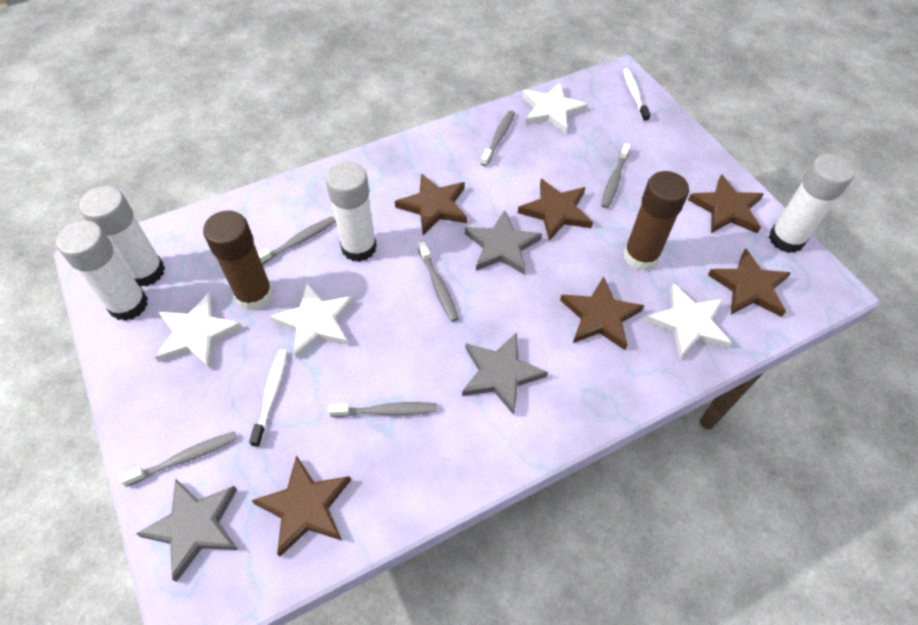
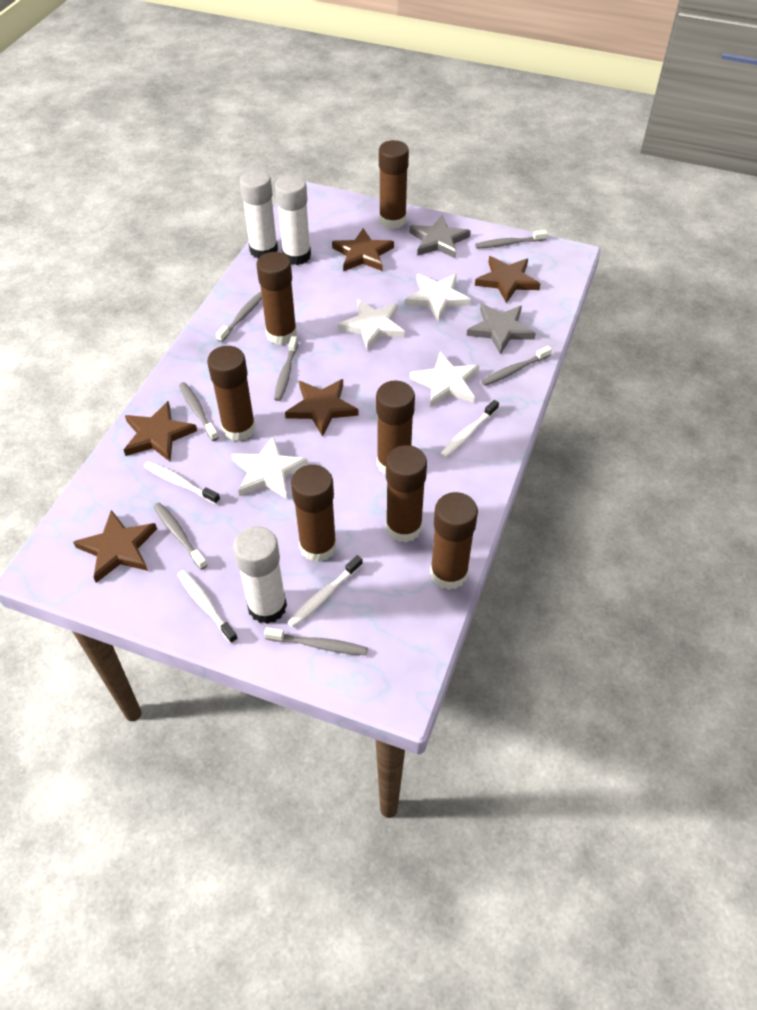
brown glue stick: 2 -> 7
brown star: 6 -> 5
grey star: 3 -> 2
grey toothbrush: 6 -> 7
white glue stick: 4 -> 3
white toothbrush: 2 -> 4

